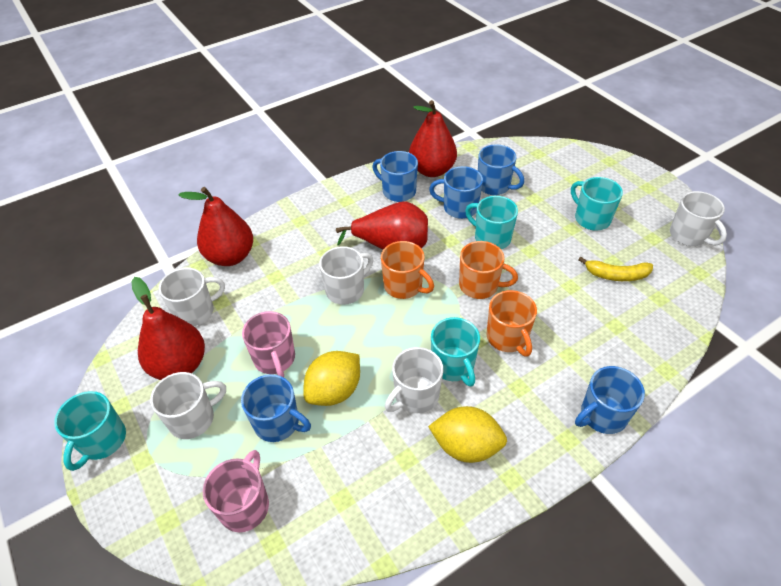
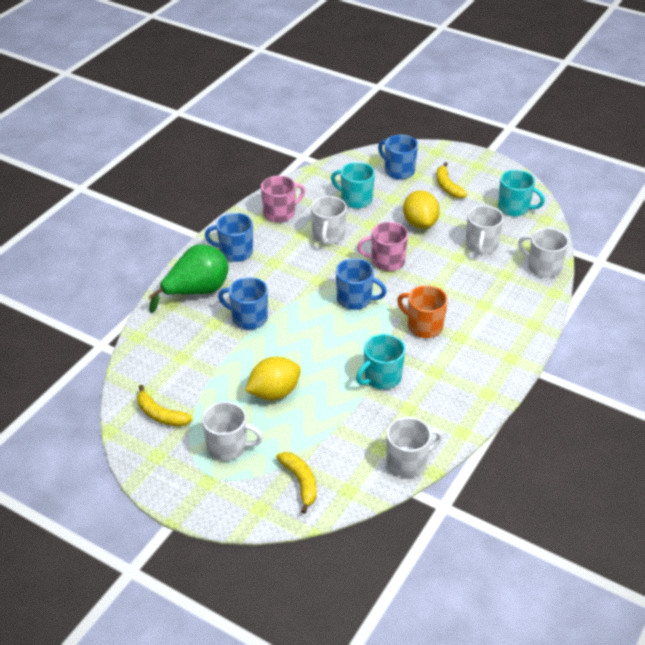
blue mug: 5 -> 4
green pear: 0 -> 1
orange mug: 3 -> 1
red pear: 4 -> 0
turquoise mug: 4 -> 3
yellow banana: 1 -> 3

